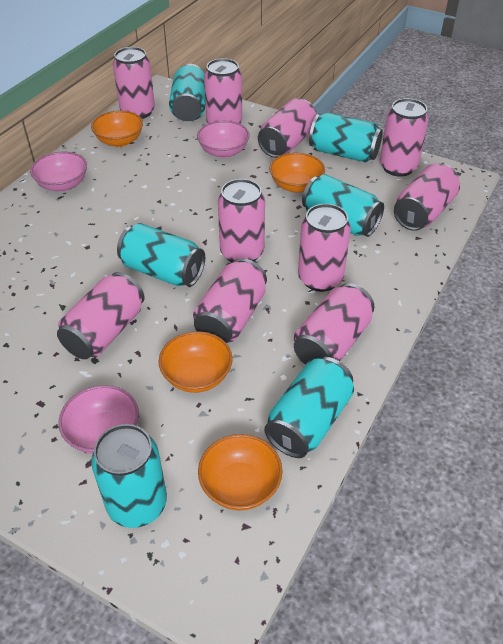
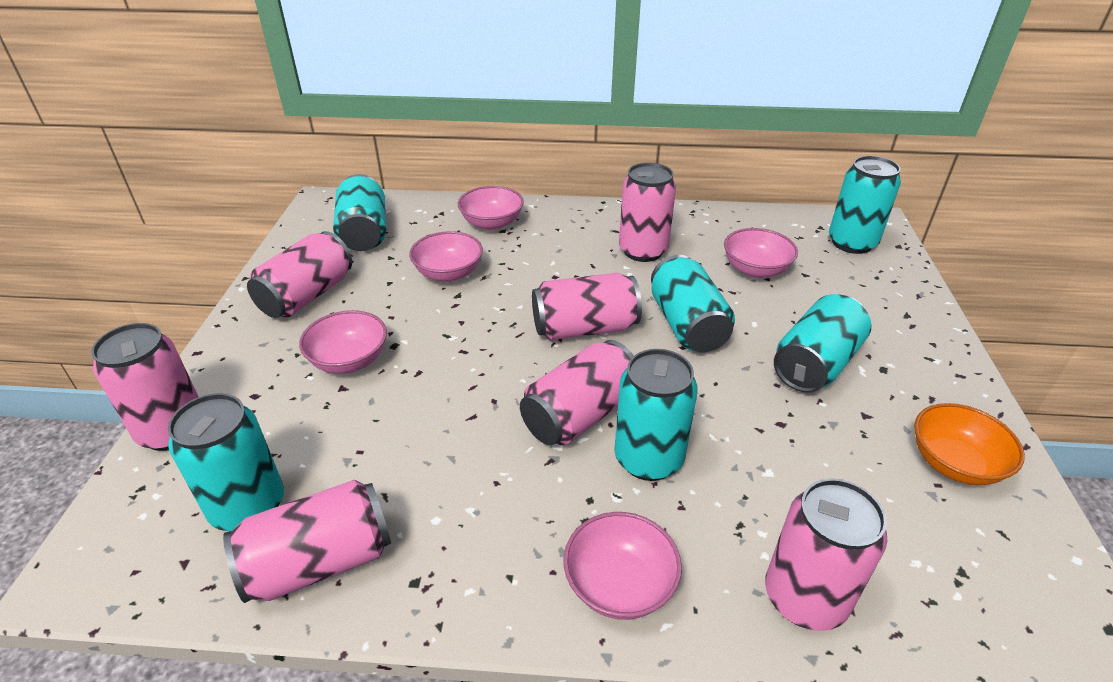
orange bowl: 4 -> 1
pink bowl: 3 -> 5
pink can: 10 -> 7

